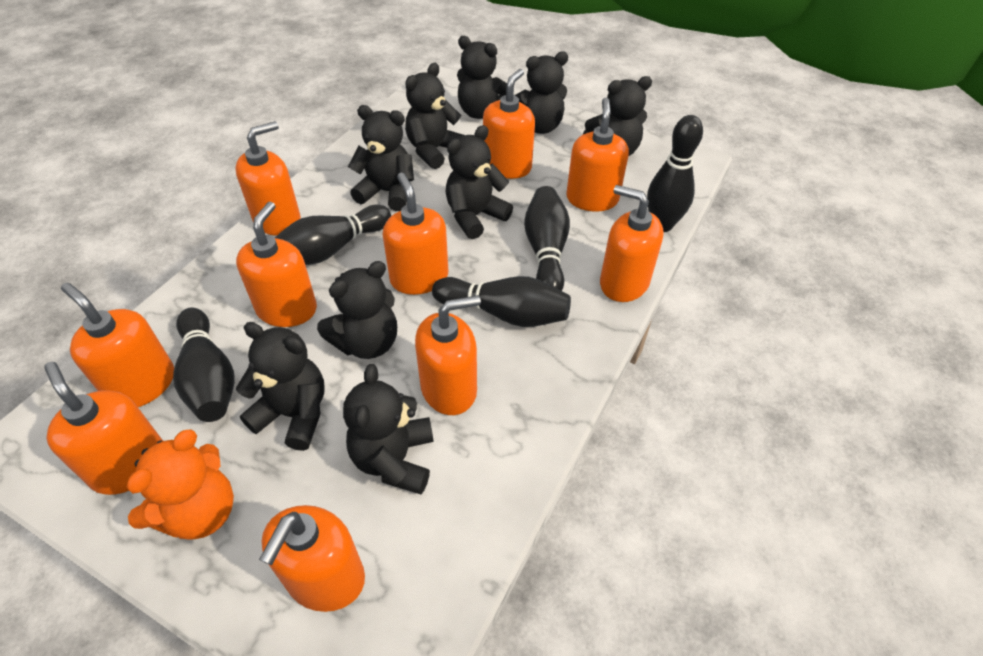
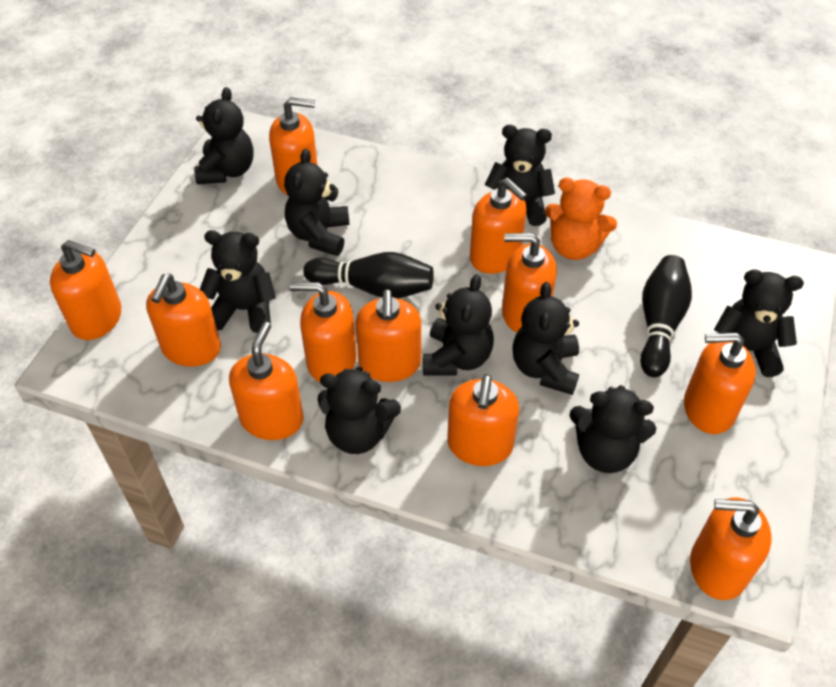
black bowling pin: 5 -> 2
orange soap dispenser: 10 -> 11

